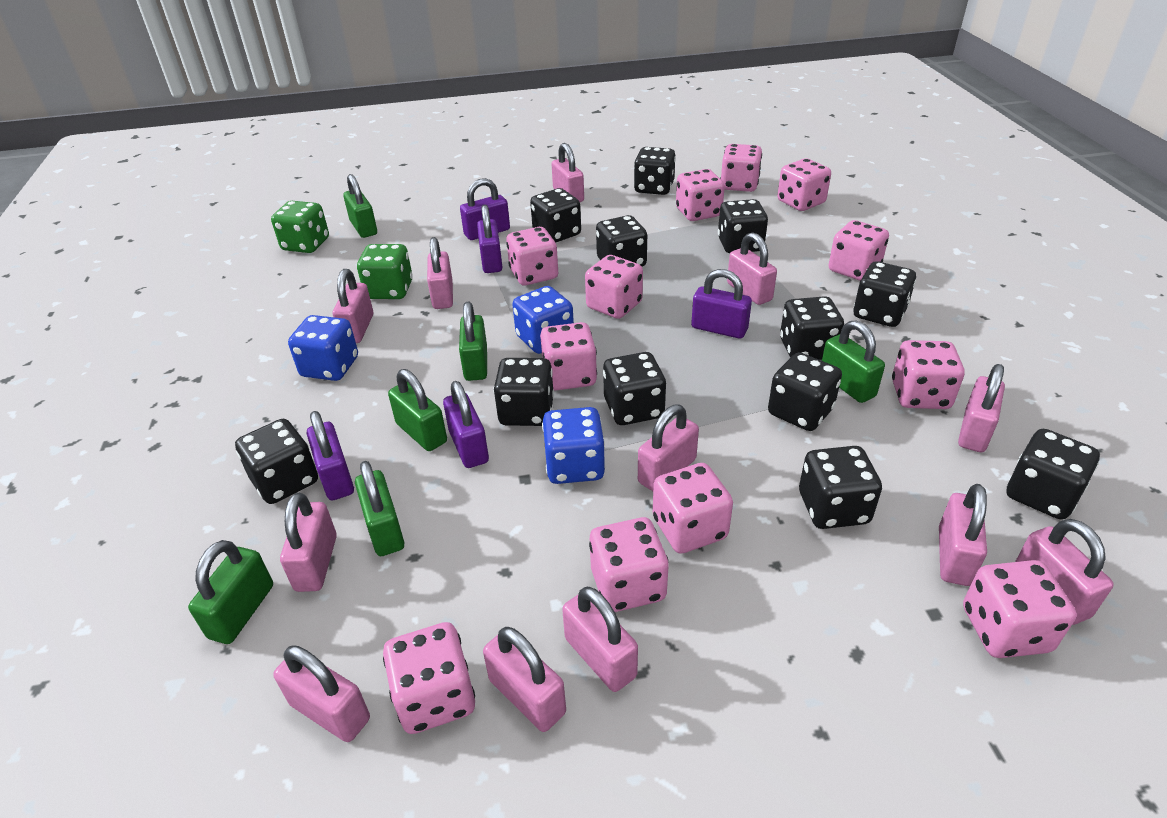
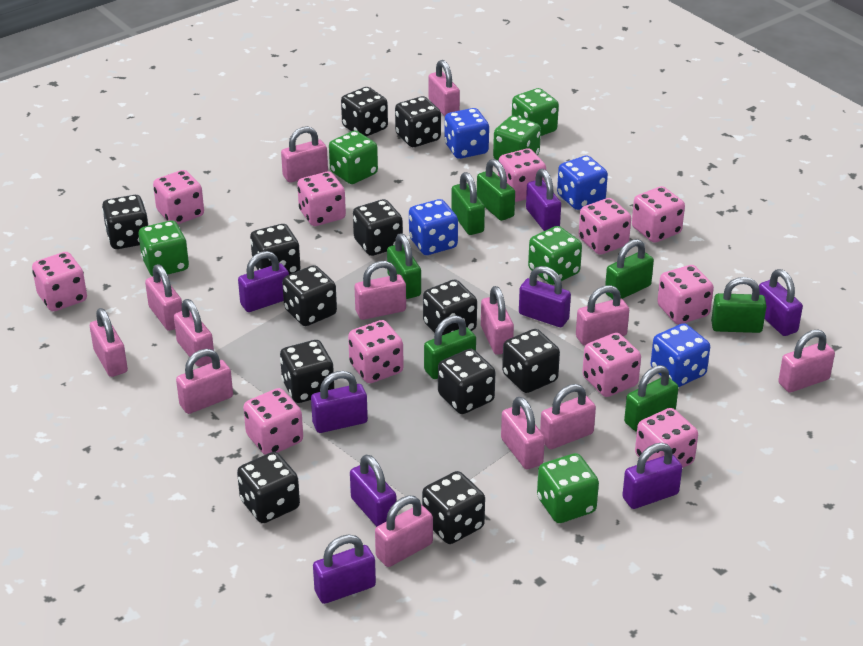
blue dice: 3 -> 4
green dice: 2 -> 6
green padlock: 6 -> 7
pink dice: 12 -> 11
pink padlock: 12 -> 13
purple padlock: 5 -> 8

